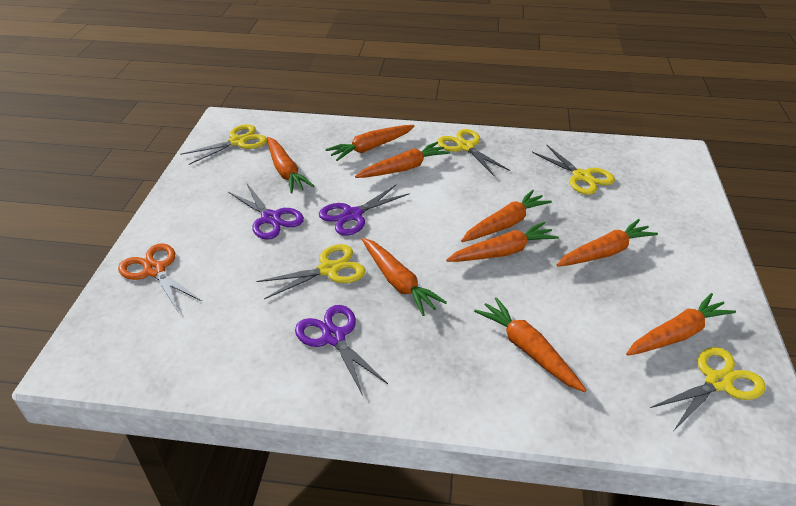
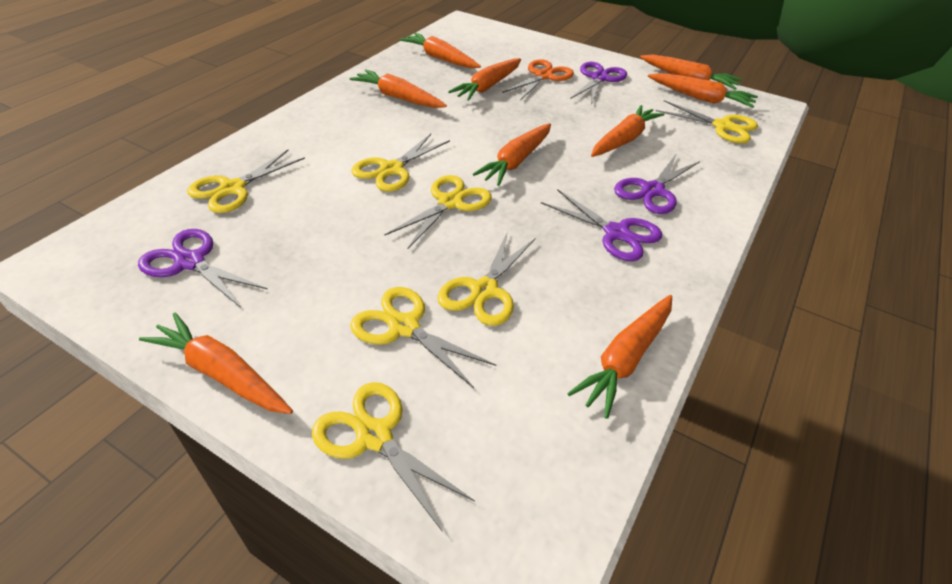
purple scissors: 3 -> 4
yellow scissors: 5 -> 7

